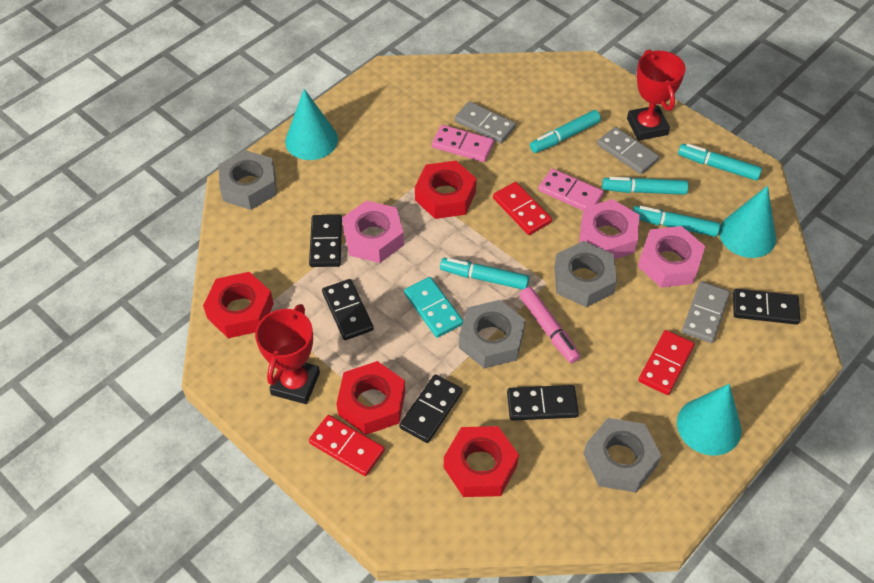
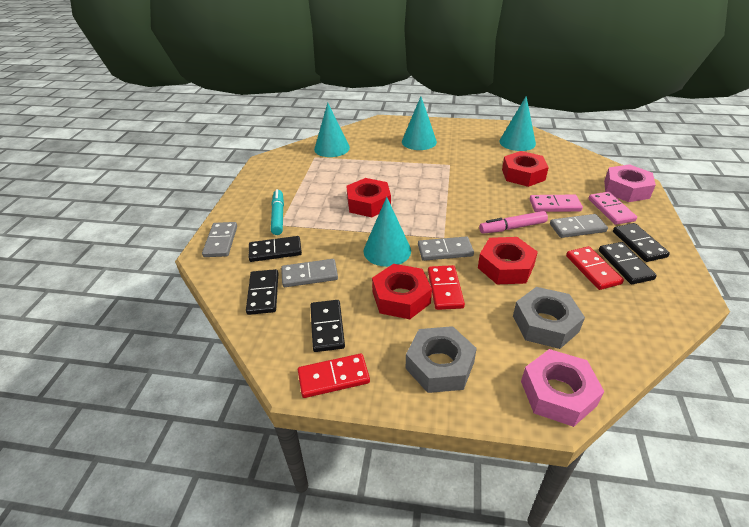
grey domino: 3 -> 4
grey nut: 4 -> 2
pink nut: 3 -> 2
red trophy: 2 -> 0
turquoise cone: 3 -> 4
turquoise domino: 1 -> 0
turquoise marker: 5 -> 1

